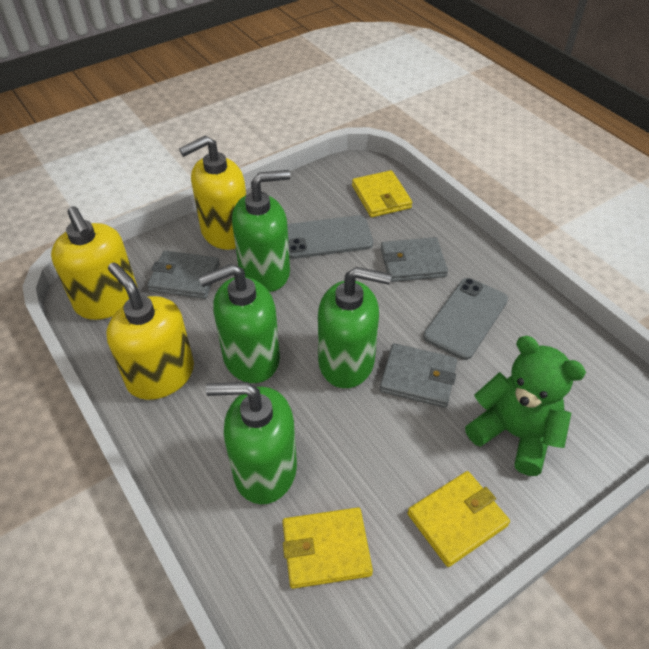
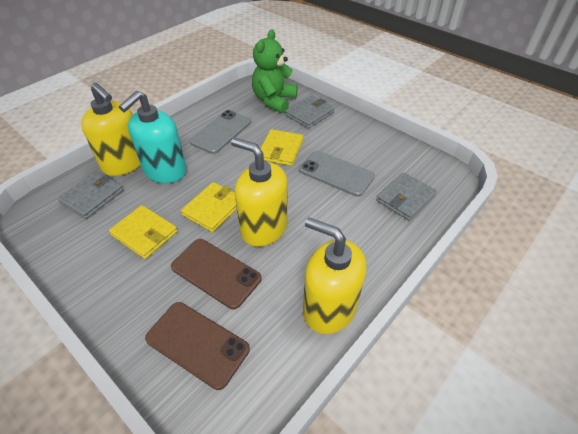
brown phone: 0 -> 2
green soap dispenser: 4 -> 0
turquoise soap dispenser: 0 -> 1

